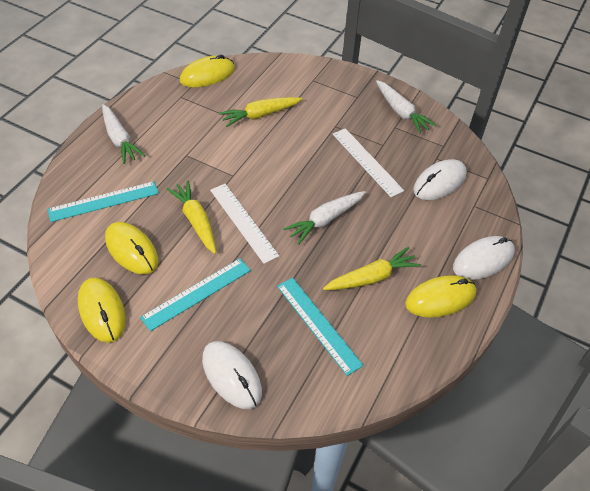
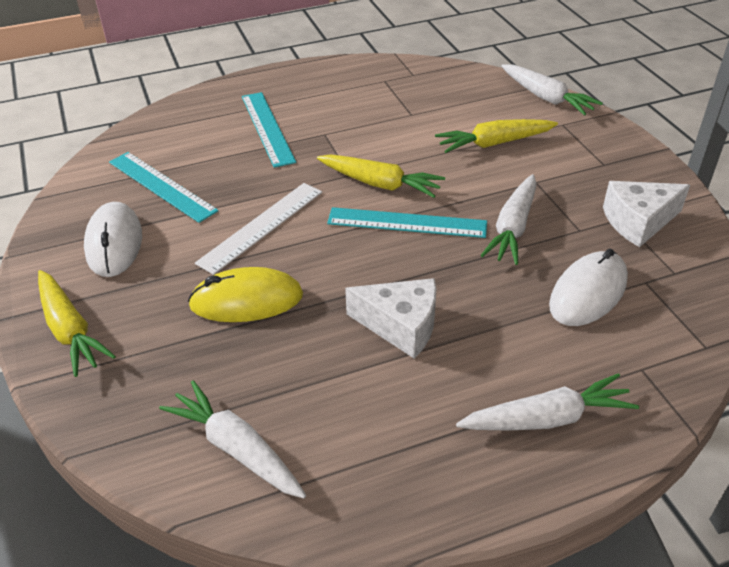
white carrot: 3 -> 4
white cheese: 0 -> 2
white mouse: 3 -> 2
white ruler: 2 -> 1
yellow mouse: 4 -> 1

